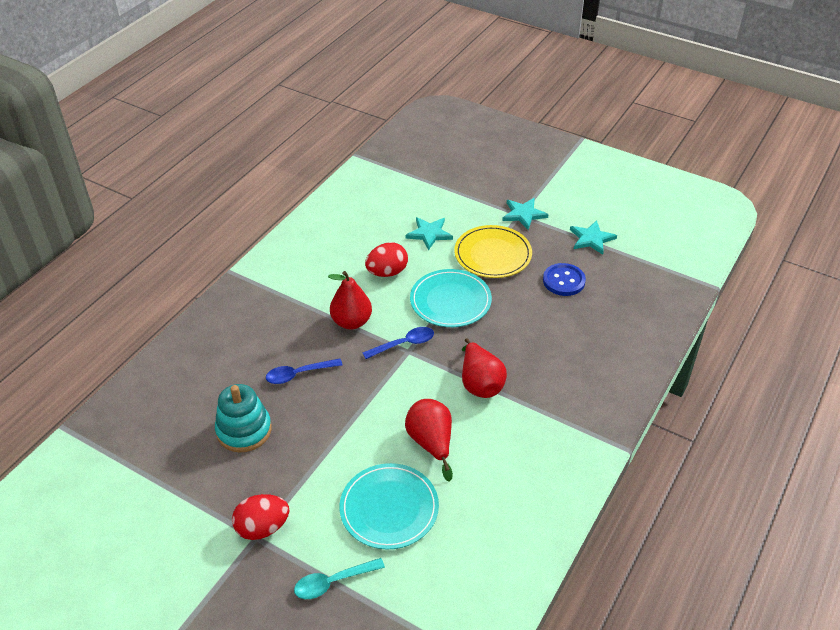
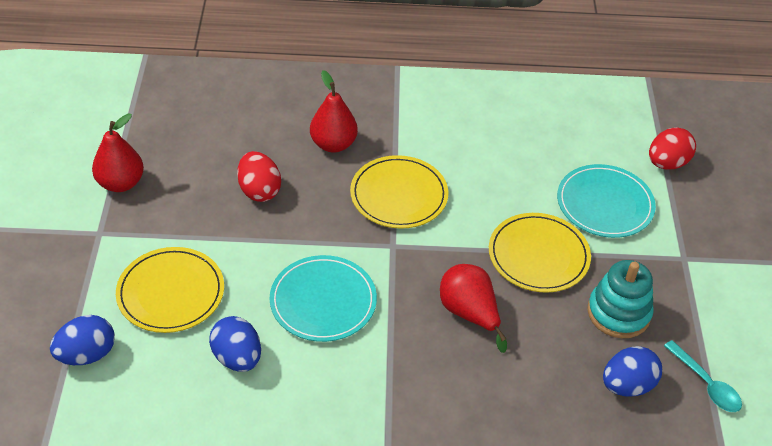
blue button: 1 -> 0
blue egg: 0 -> 3
blue spoon: 2 -> 0
turquoise star: 3 -> 0
yellow plate: 1 -> 3

